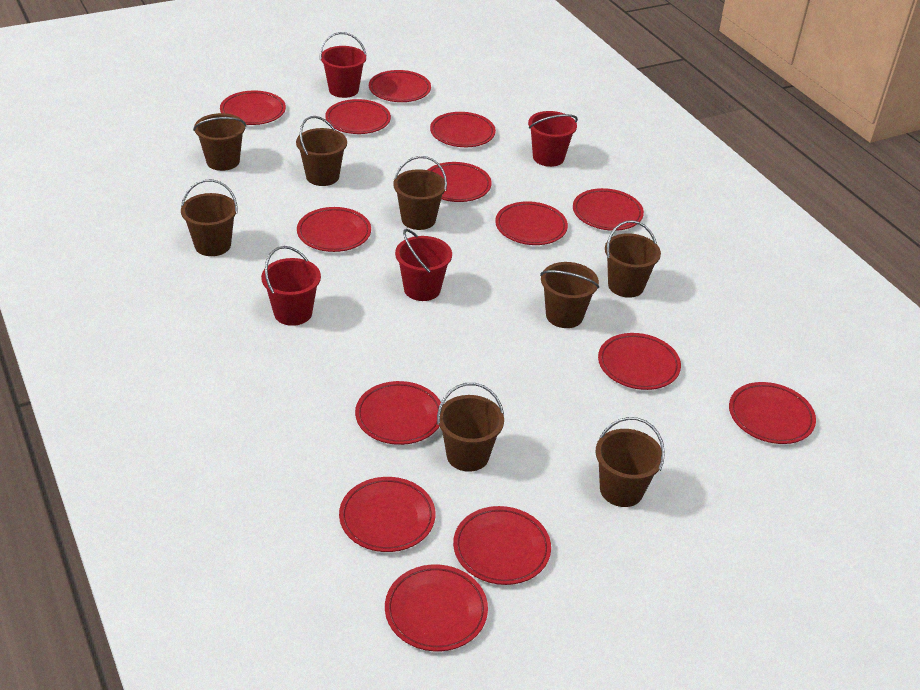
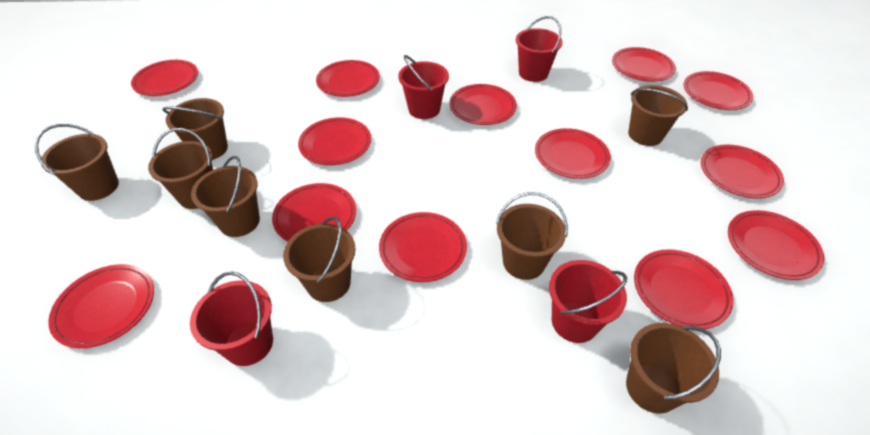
red plate: 14 -> 13

